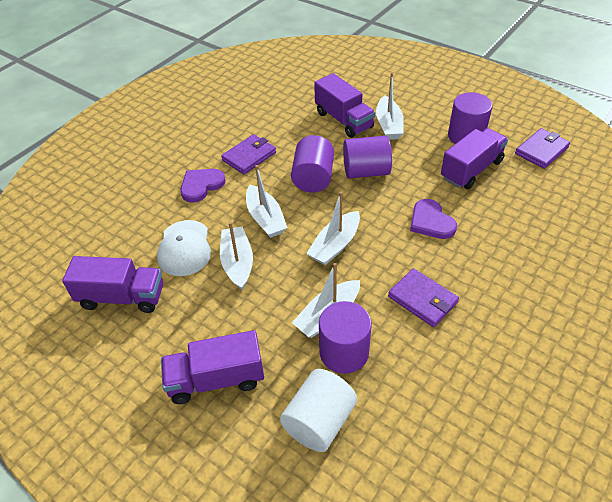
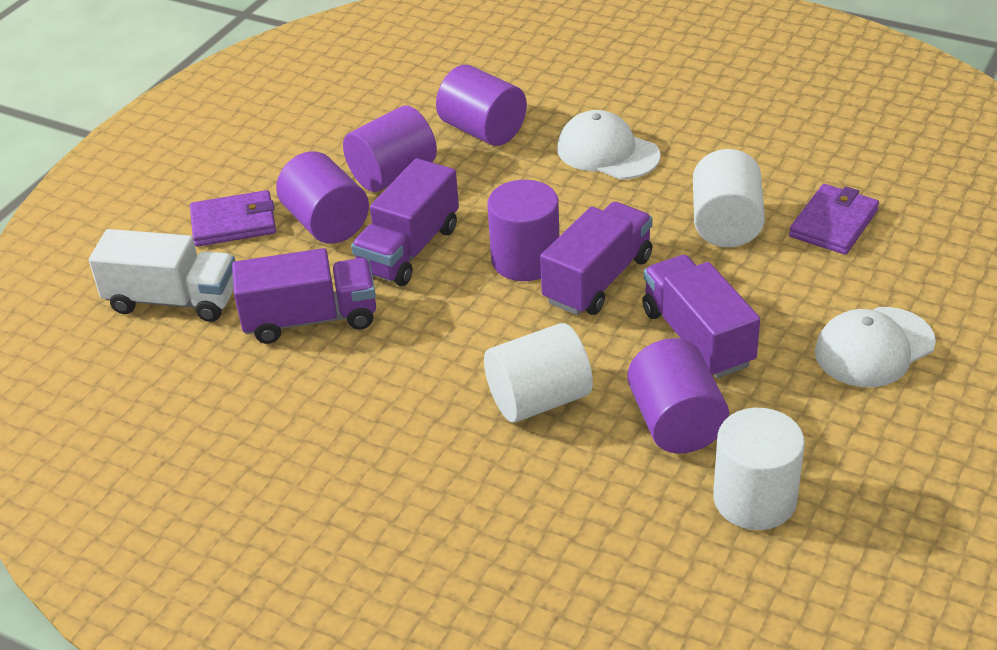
purple cylinder: 4 -> 5
purple heart: 2 -> 0
purple wallet: 3 -> 2
white boat: 5 -> 0
white cap: 1 -> 2
white cylinder: 1 -> 3
white truck: 0 -> 1

